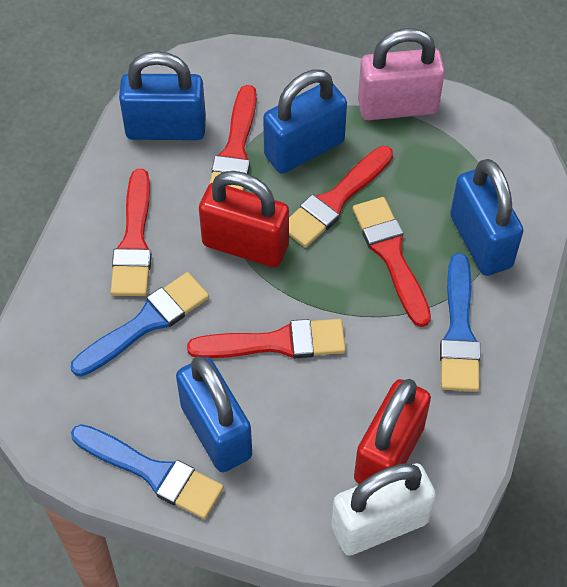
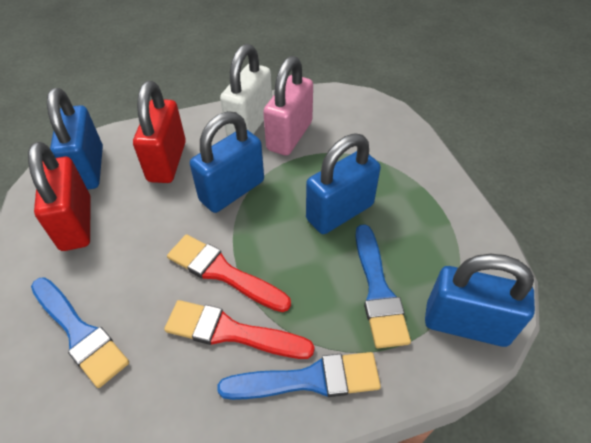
red brush: 5 -> 2

